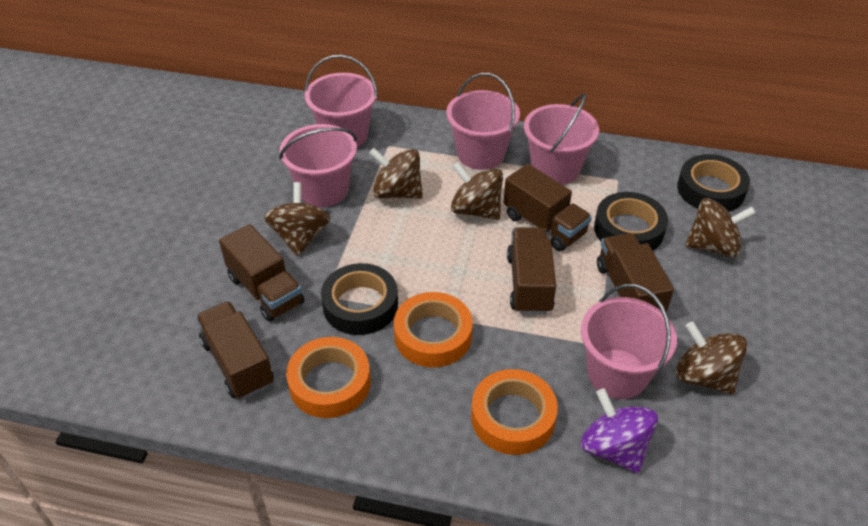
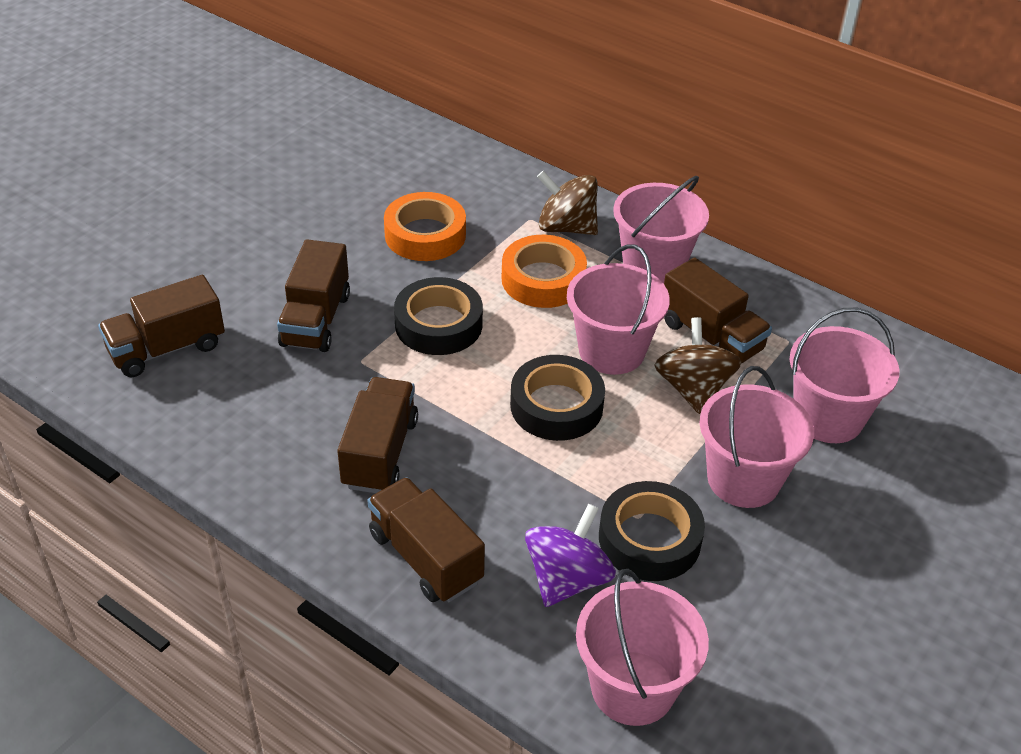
brown spinning top: 5 -> 2
orange tape: 3 -> 2

